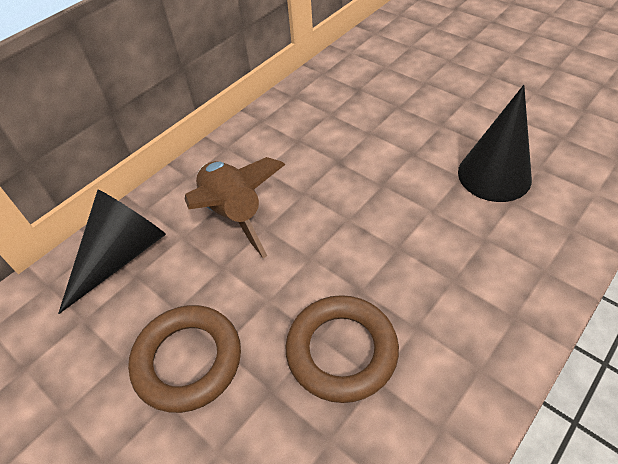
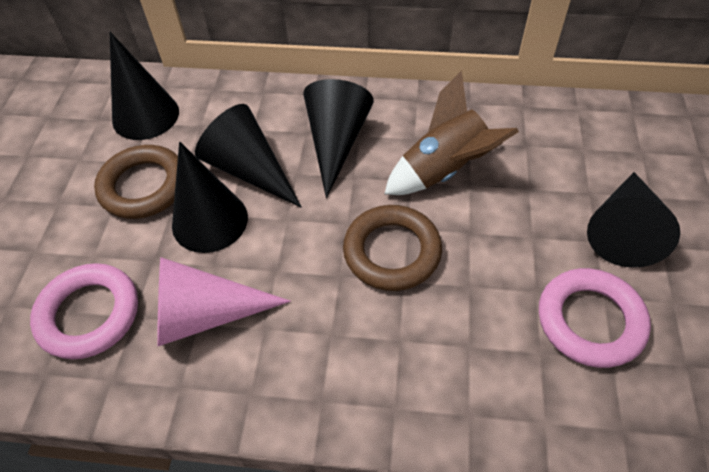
black cone: 2 -> 5
pink cone: 0 -> 1
pink ring: 0 -> 2

